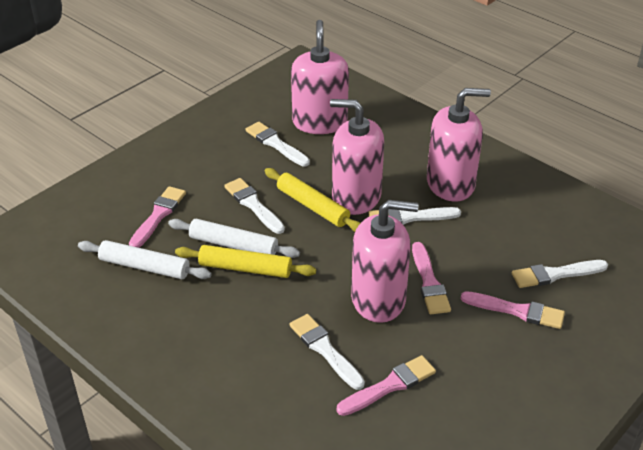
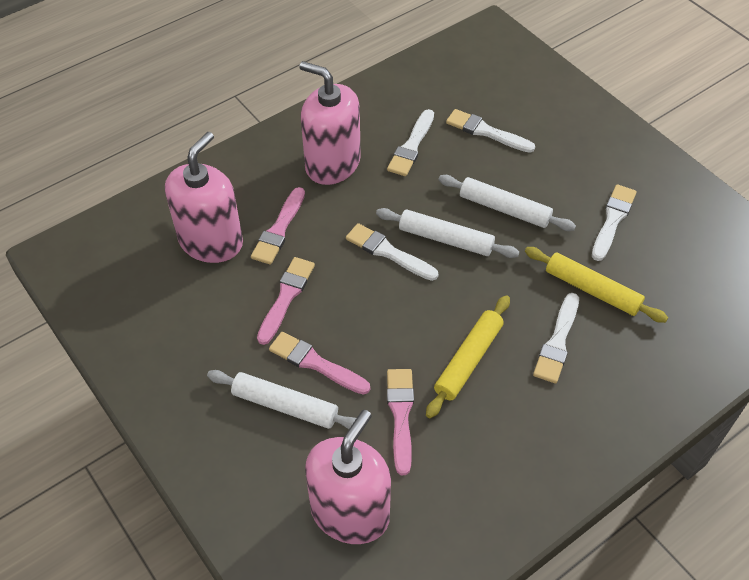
pink soap dispenser: 4 -> 3
white rolling pin: 2 -> 3

